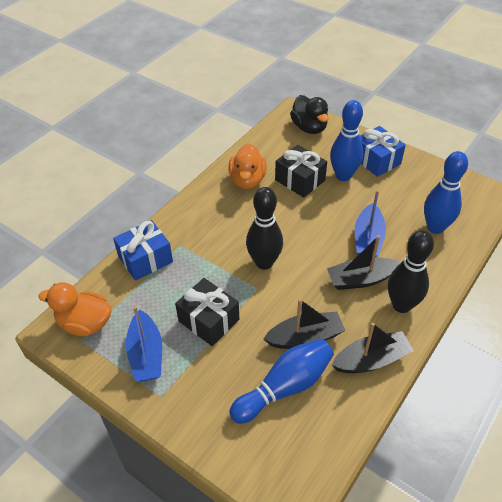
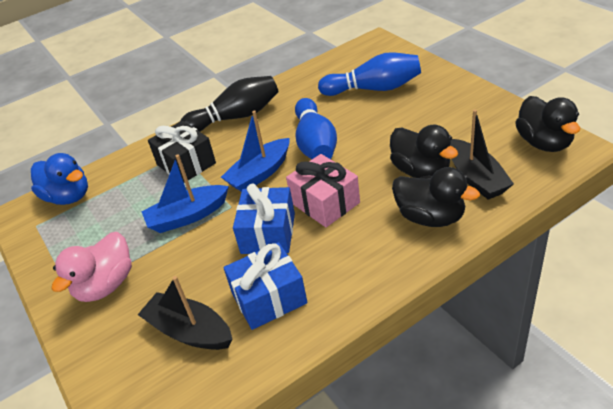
black boat: 3 -> 2
black bowling pin: 2 -> 1
black duck: 1 -> 3
black gift: 2 -> 1
blue bowling pin: 3 -> 2
blue duck: 0 -> 1
orange duck: 2 -> 0
pink duck: 0 -> 1
pink gift: 0 -> 1

